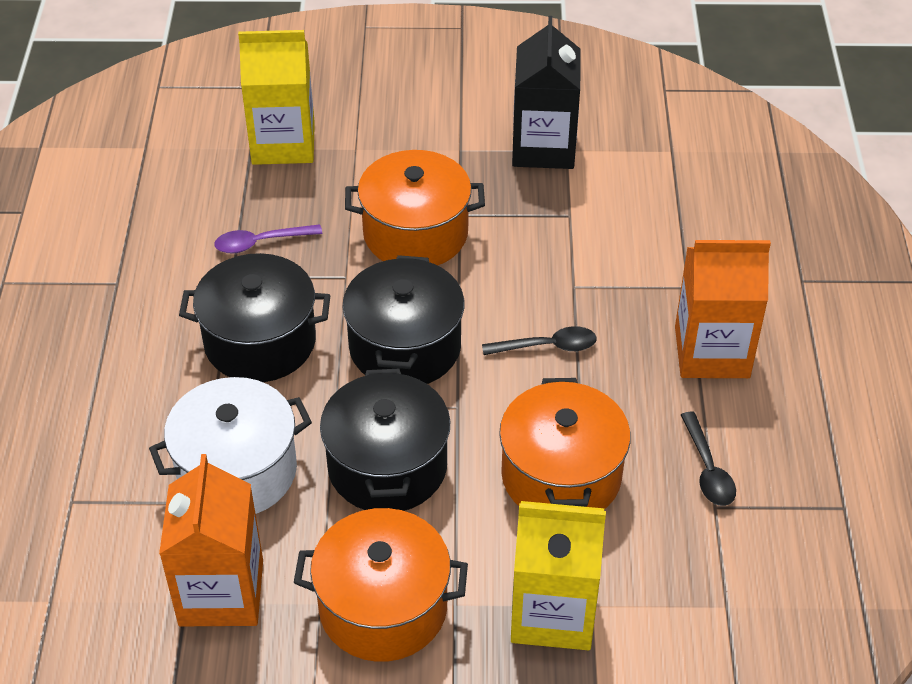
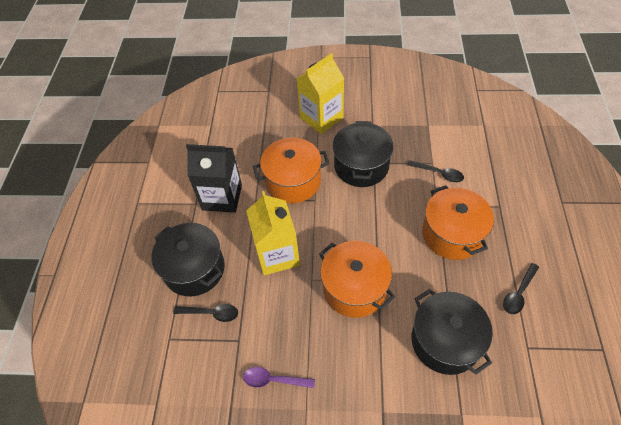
black spoon: 2 -> 3
orange carton: 2 -> 0
white pot: 1 -> 0

